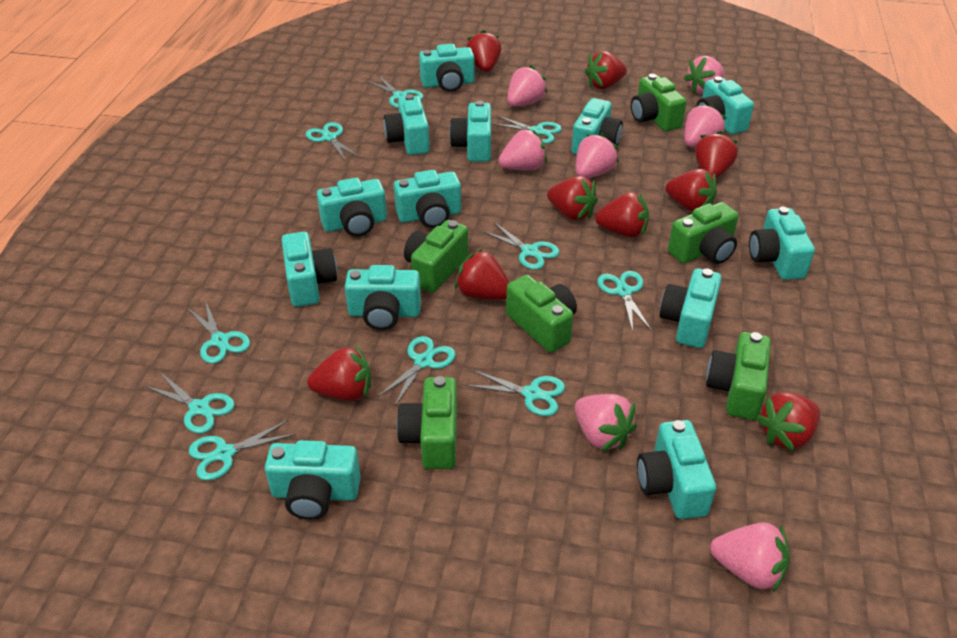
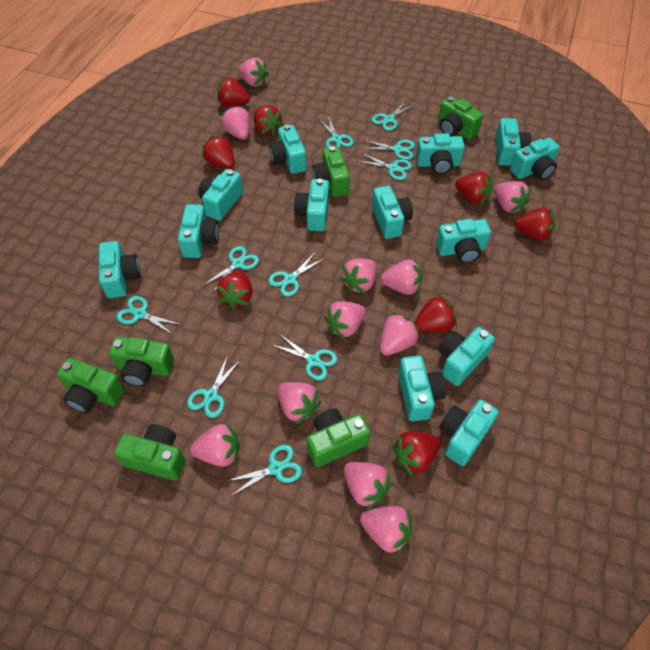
pink strawberry: 7 -> 11
red strawberry: 9 -> 8

